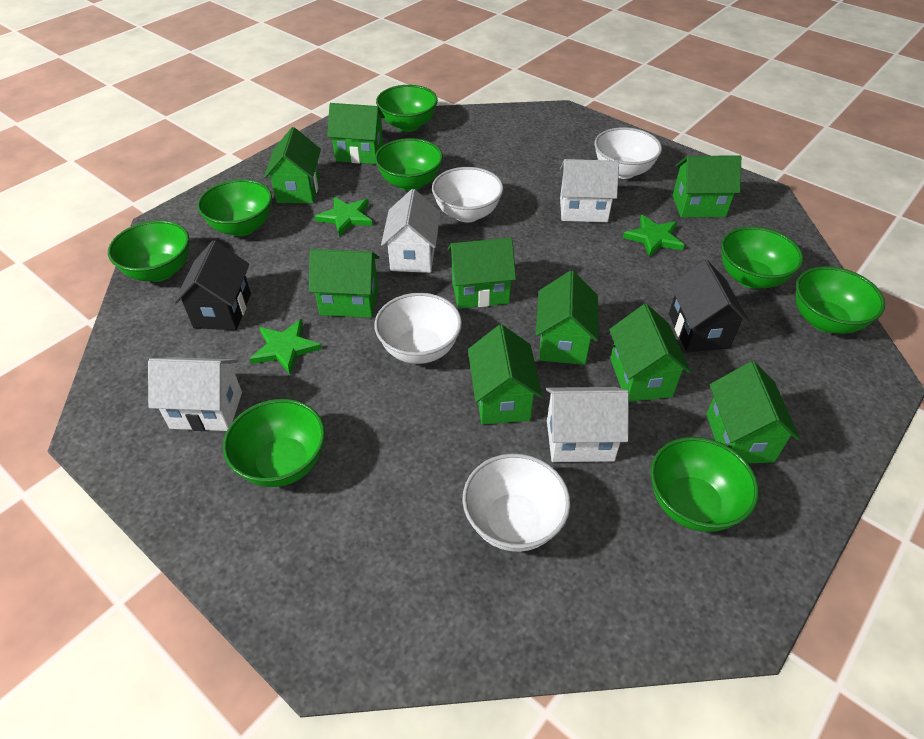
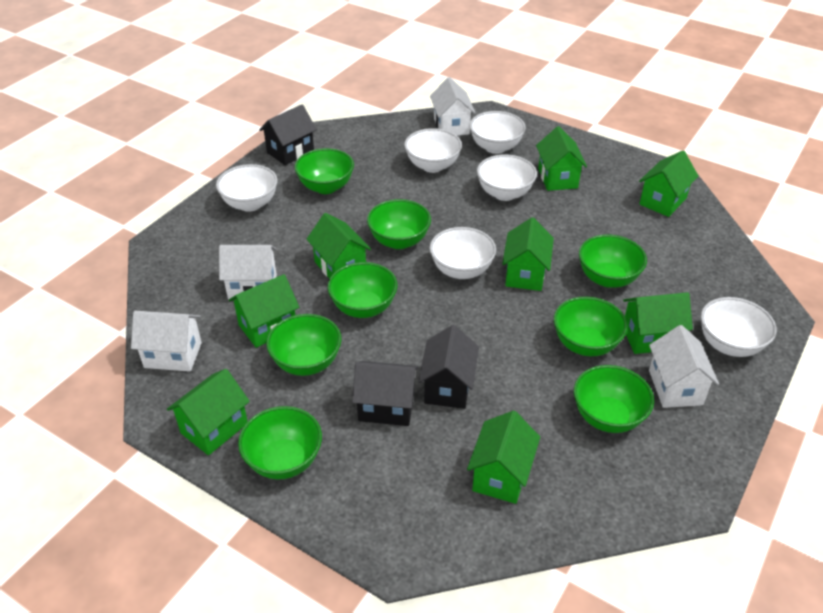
black house: 2 -> 3
green house: 9 -> 8
green star: 3 -> 0
white bowl: 4 -> 6

